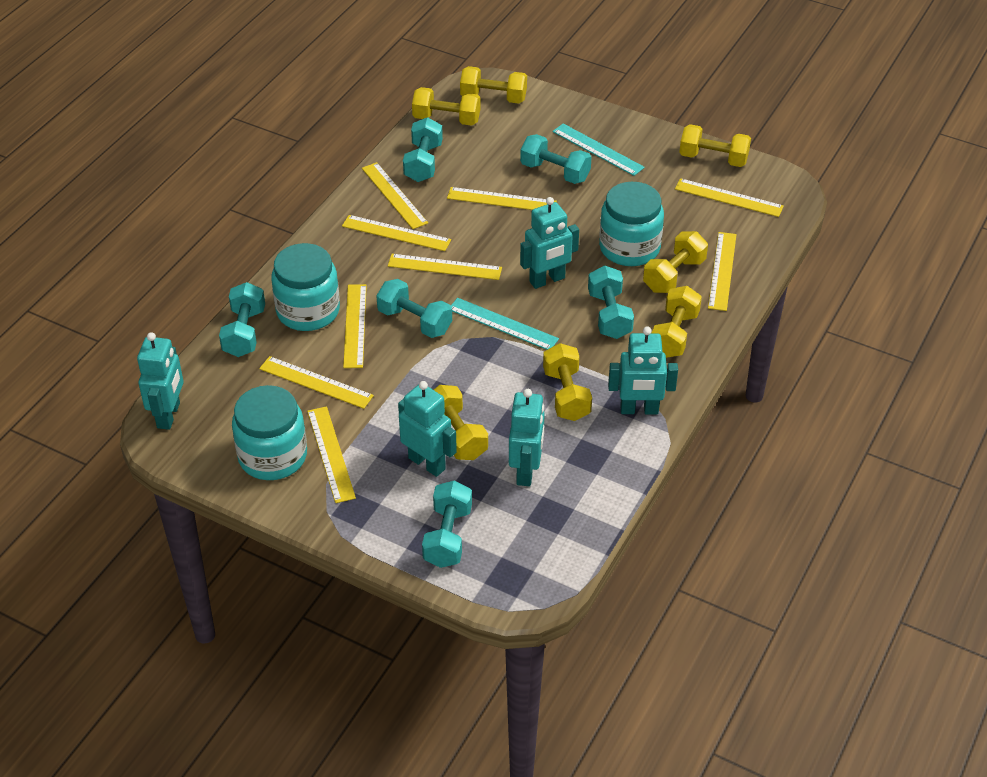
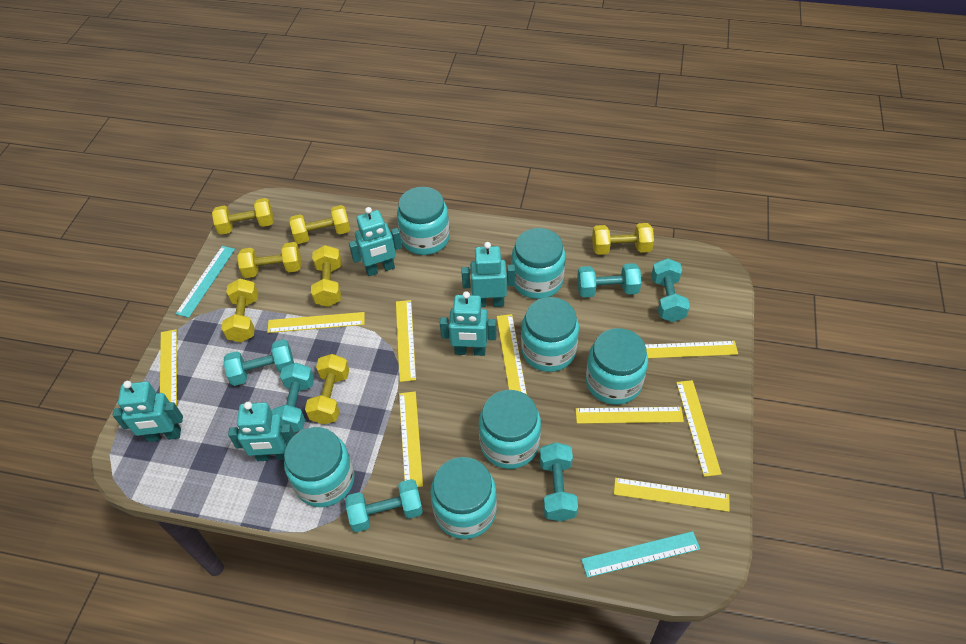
turquoise jar: 3 -> 7

